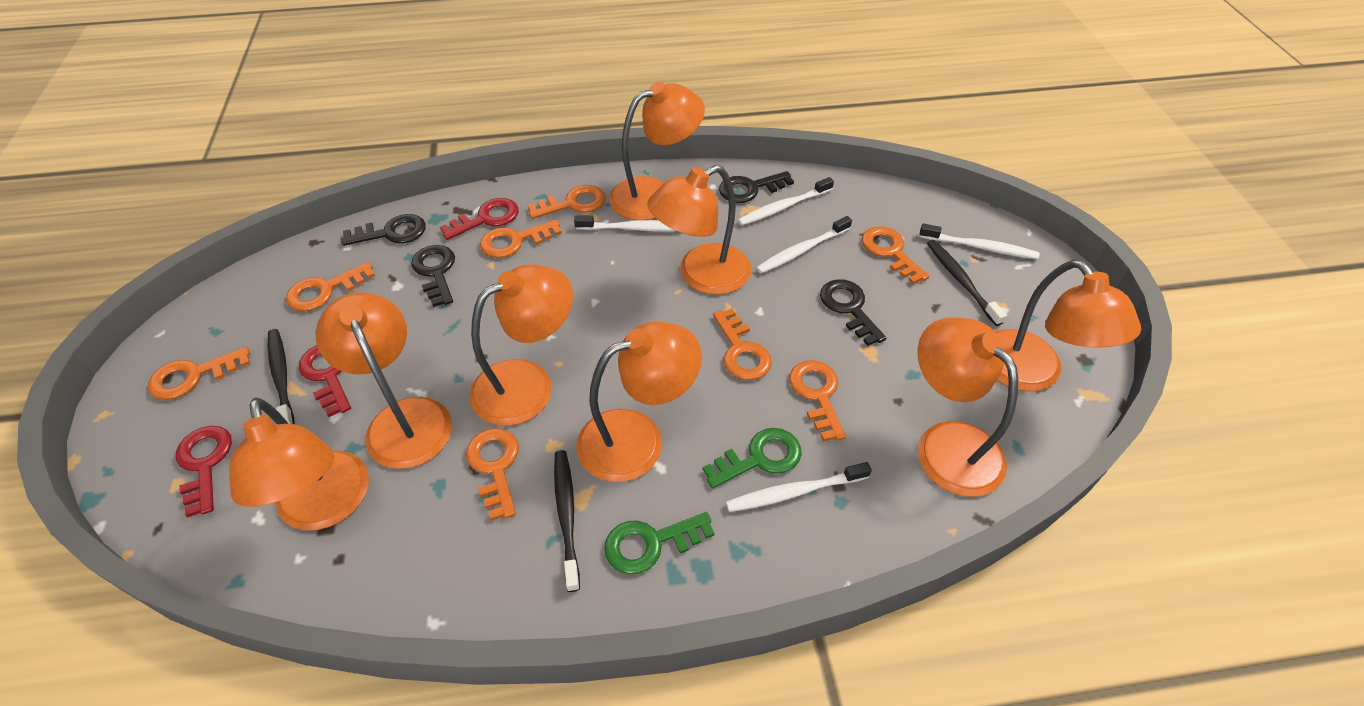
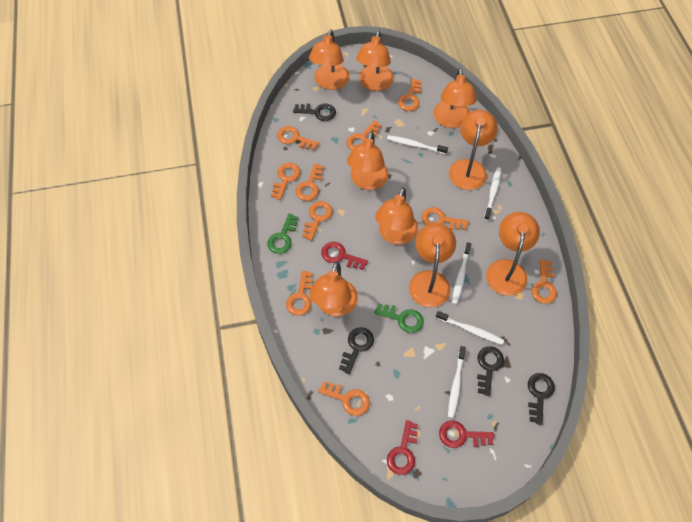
black toothbrush: 3 -> 0
orange key: 8 -> 10
orange lamp: 8 -> 9

